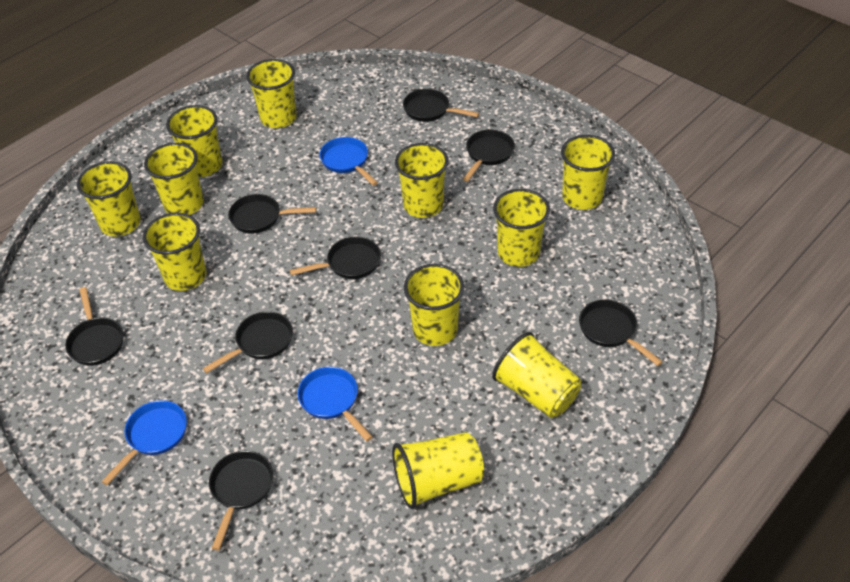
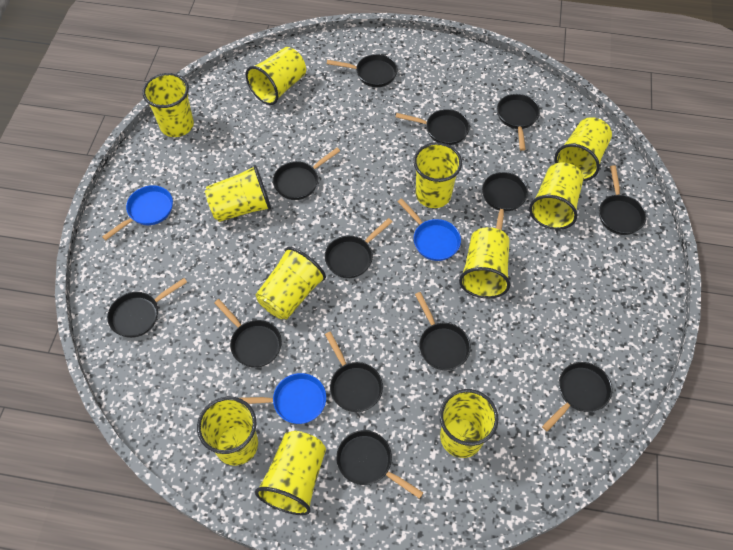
black pan: 8 -> 13

